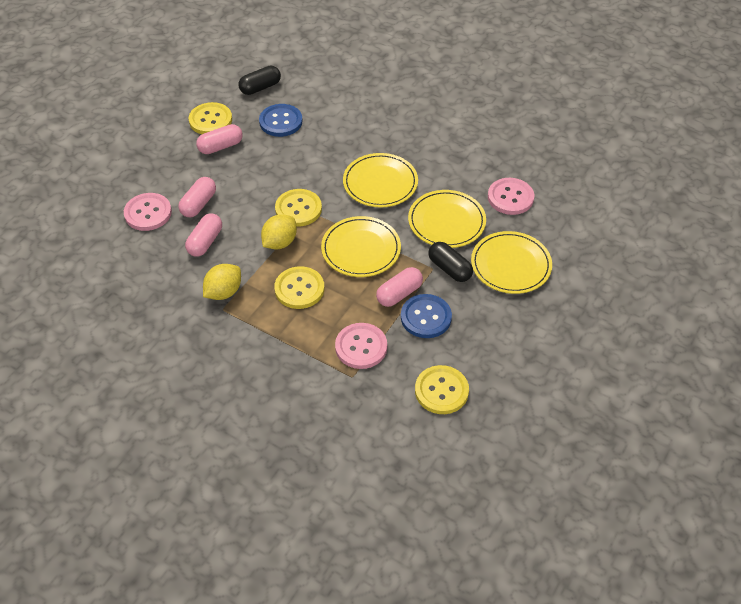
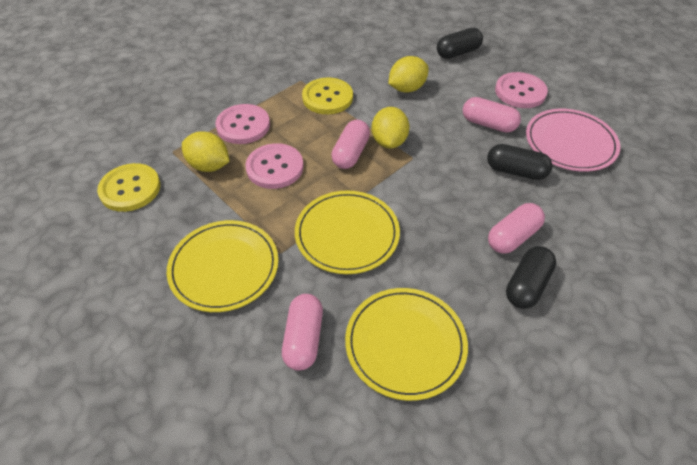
black capsule: 2 -> 3
blue button: 2 -> 0
pink plate: 0 -> 1
yellow button: 4 -> 2
yellow lemon: 2 -> 3
yellow plate: 4 -> 3

